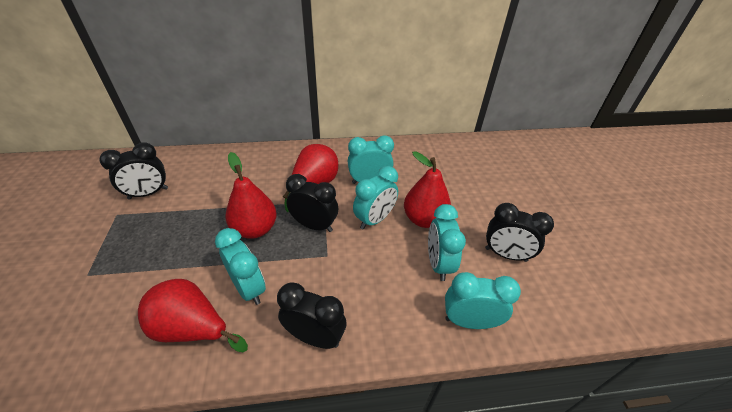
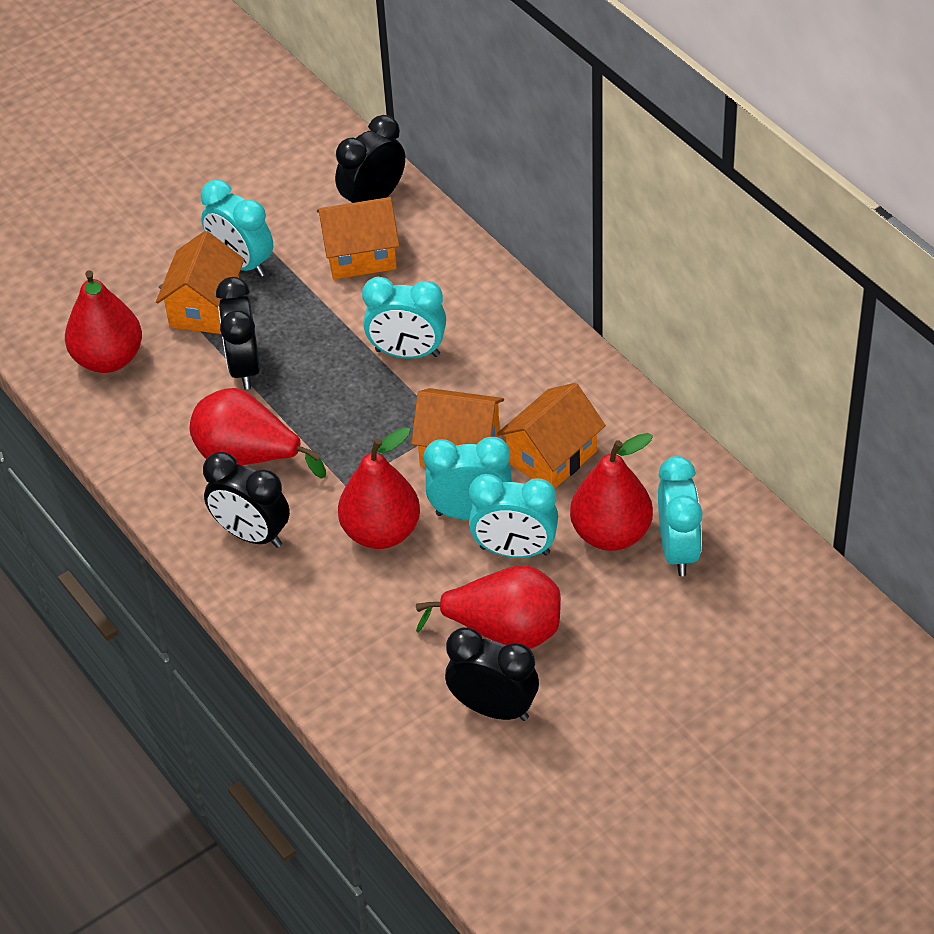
orange house: 0 -> 4
red pear: 4 -> 5

